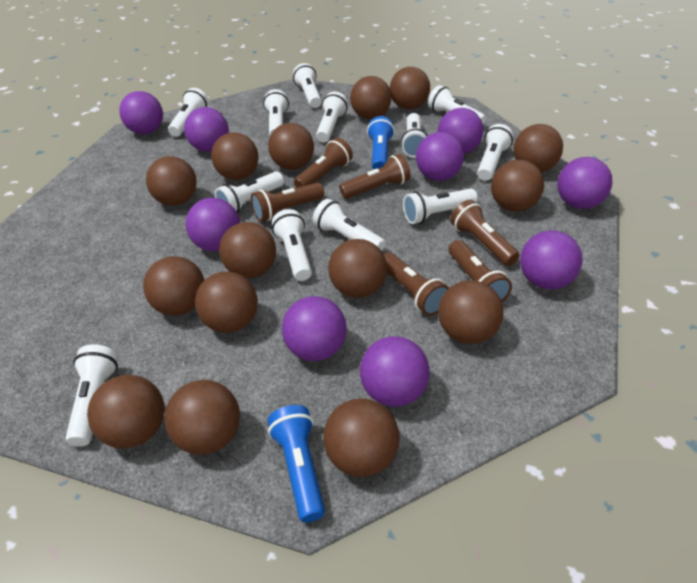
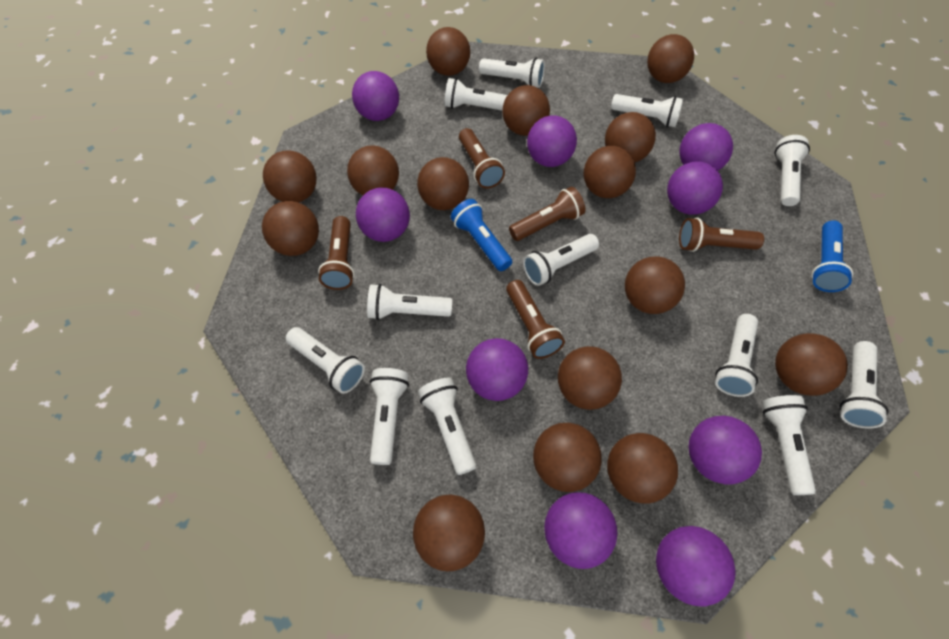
brown flashlight: 6 -> 5

